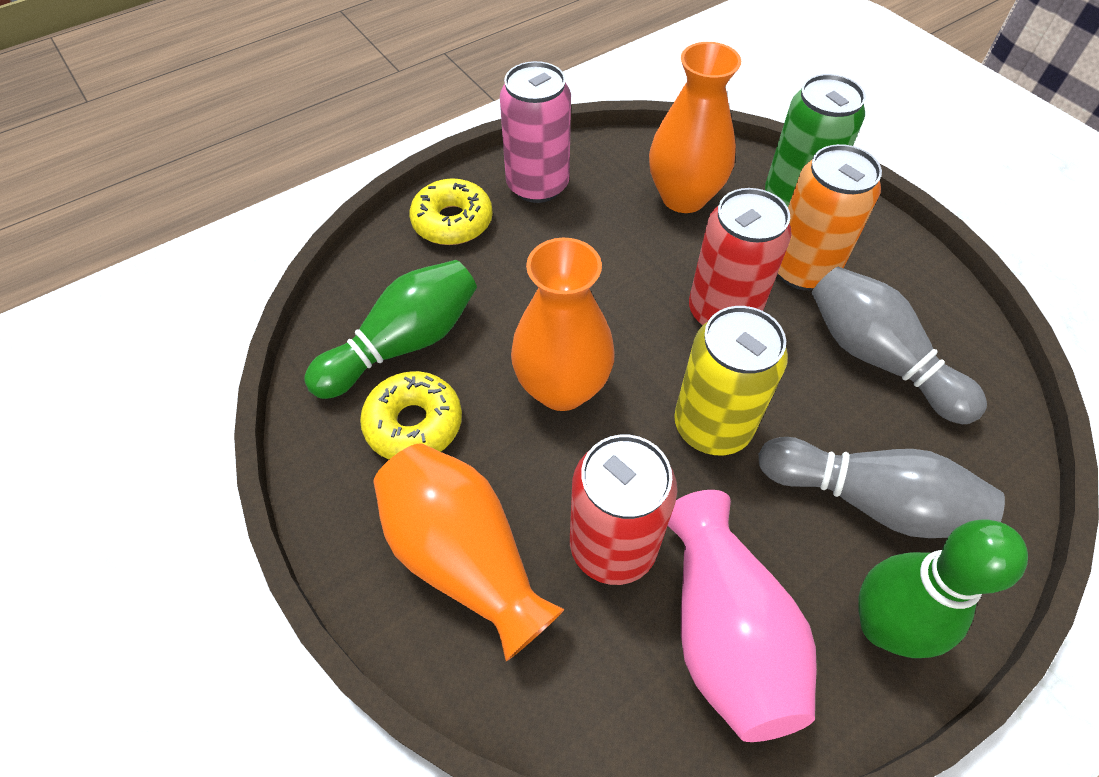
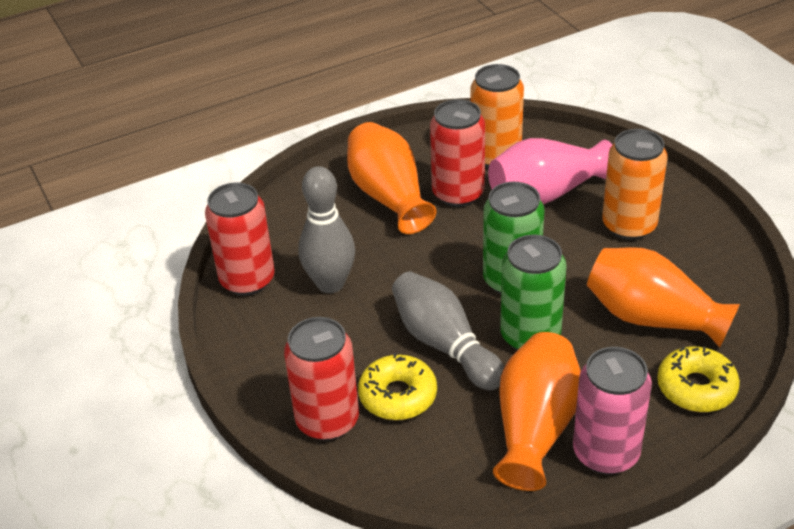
green bowling pin: 2 -> 0
green can: 1 -> 2
orange can: 1 -> 2
red can: 2 -> 3
yellow can: 1 -> 0

